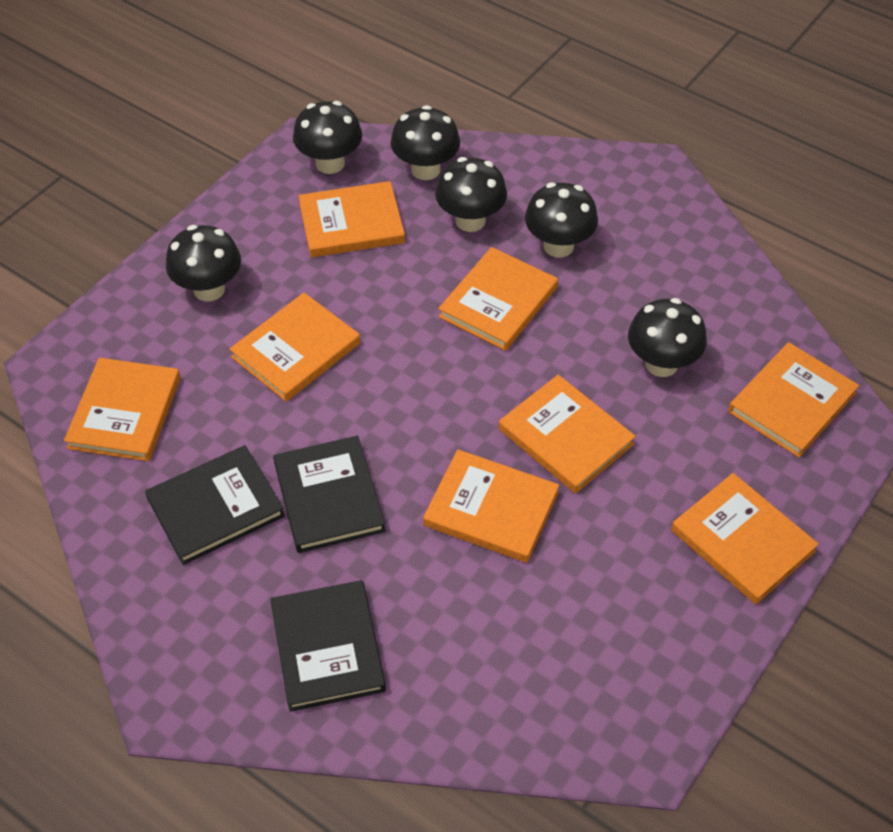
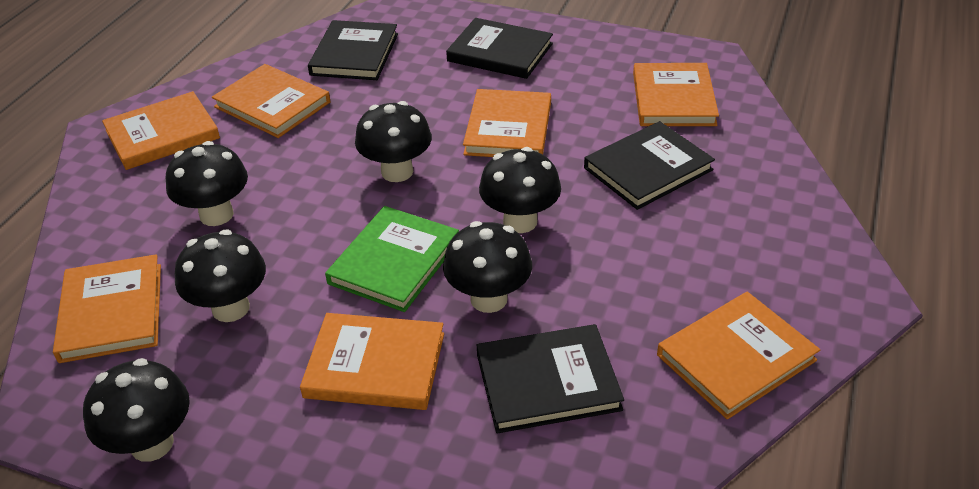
black book: 3 -> 4
green book: 0 -> 1
orange book: 8 -> 7

